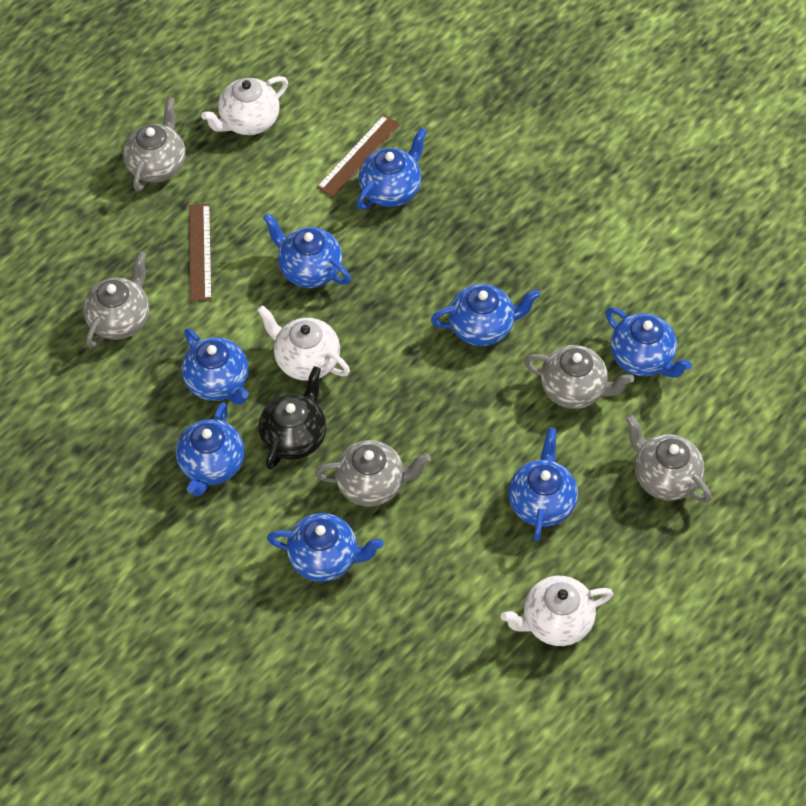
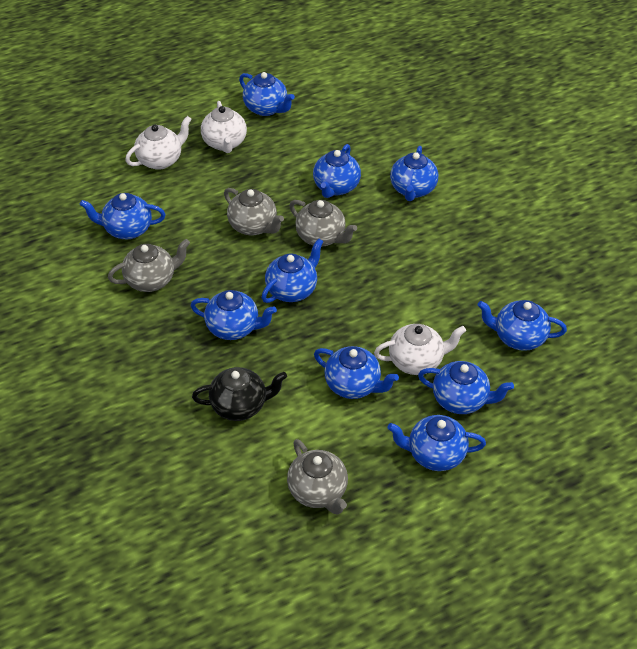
blue teapot: 8 -> 10
brown ruler: 2 -> 0
grey teapot: 5 -> 4

